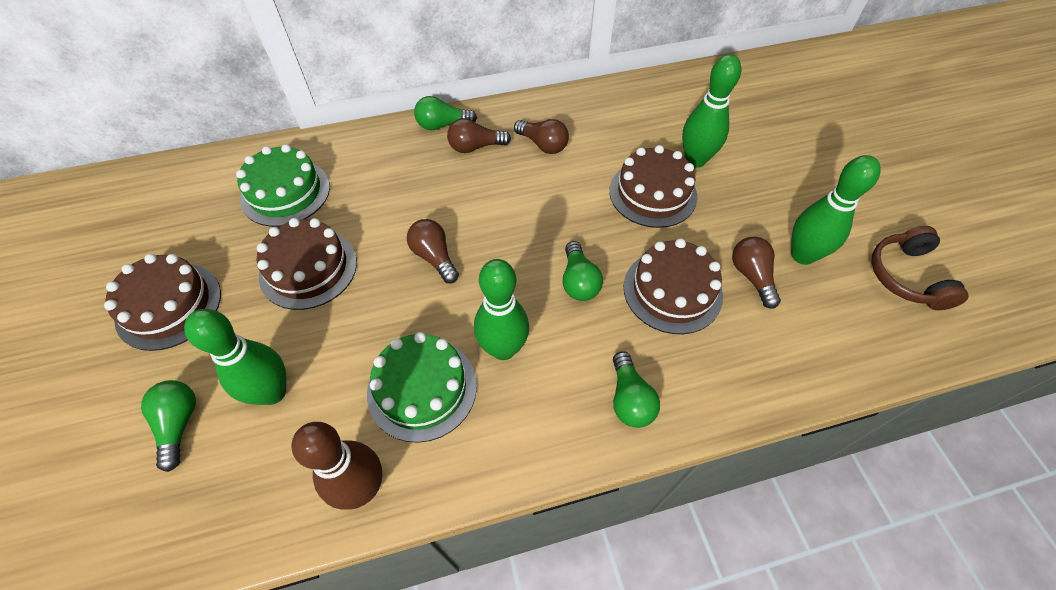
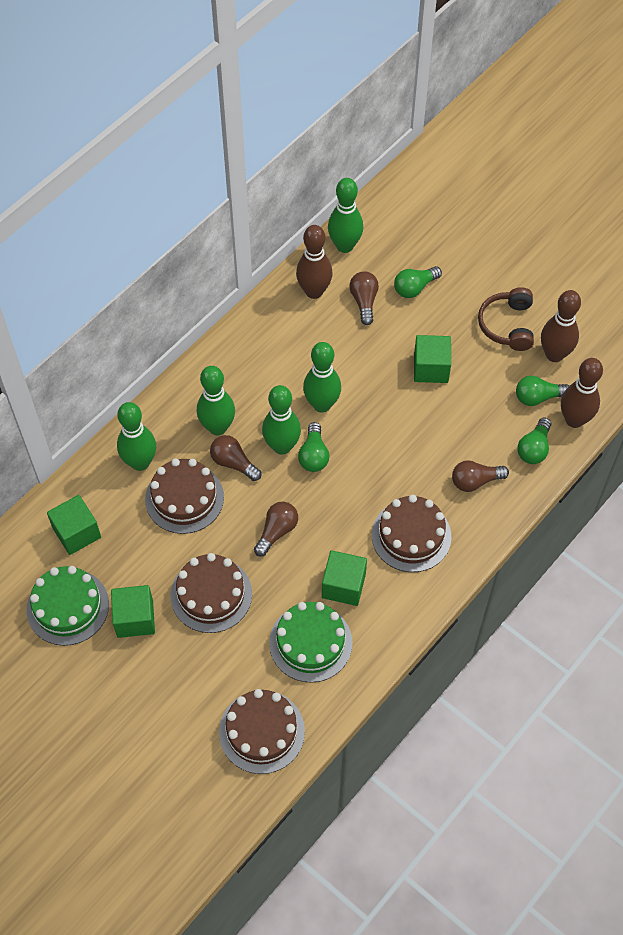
brown bowling pin: 1 -> 3
green bowling pin: 4 -> 5
green cube: 0 -> 4

